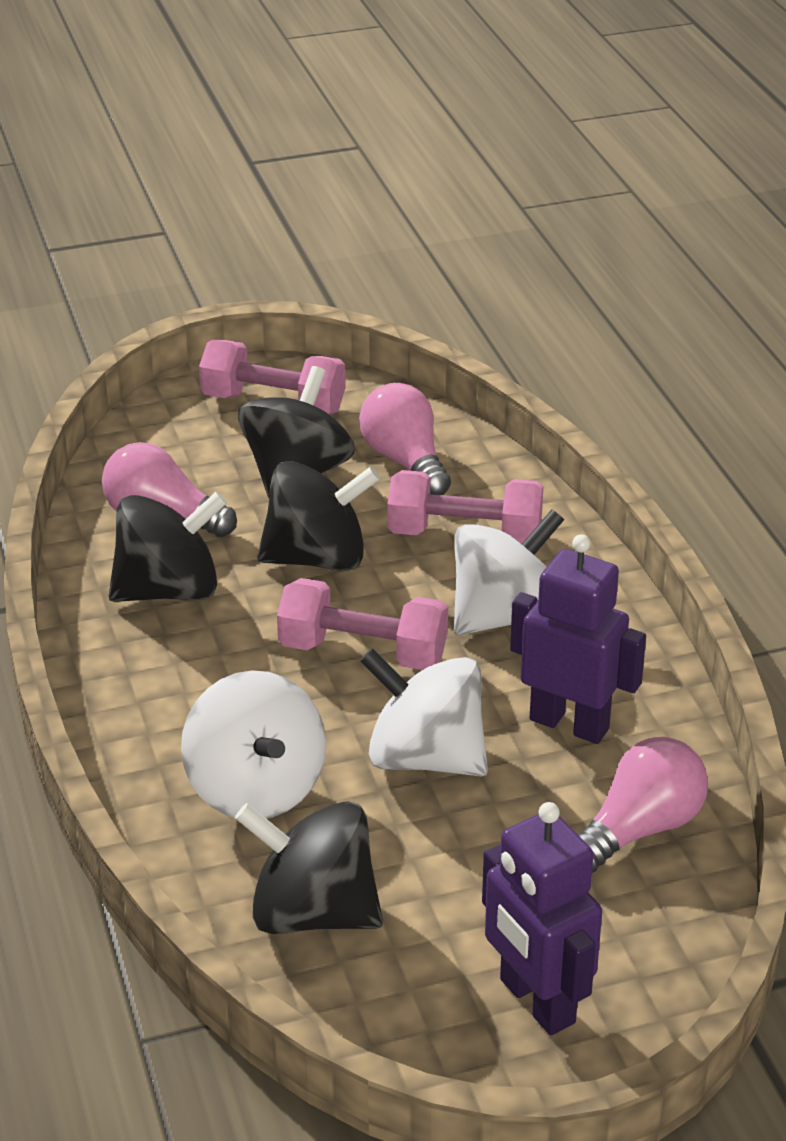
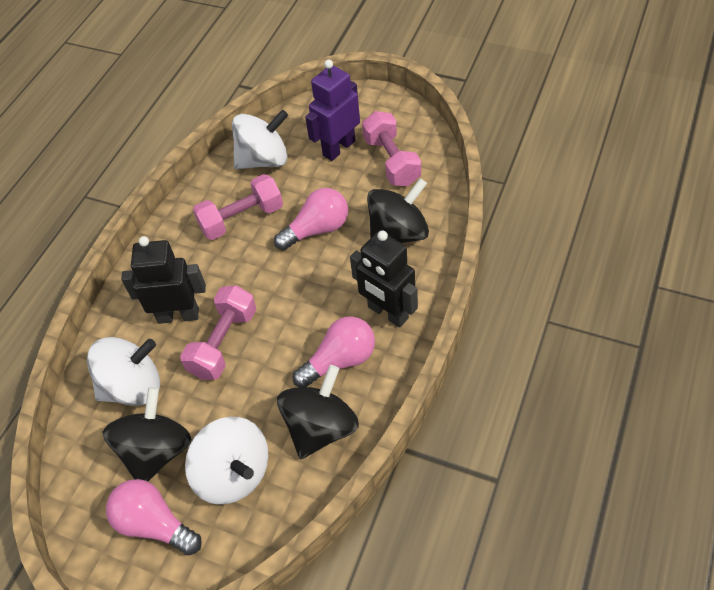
black robot: 0 -> 2
black spinning top: 4 -> 3
purple robot: 2 -> 1

